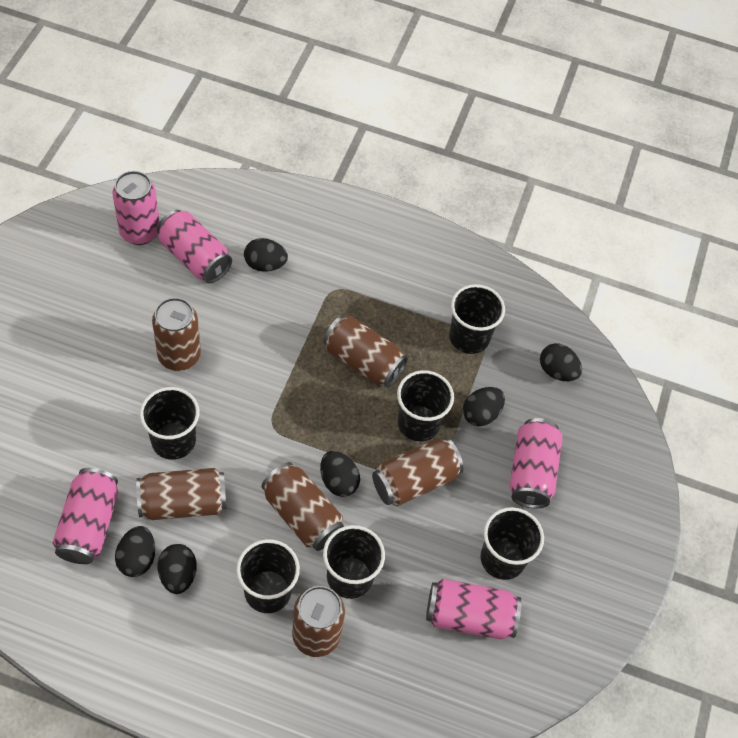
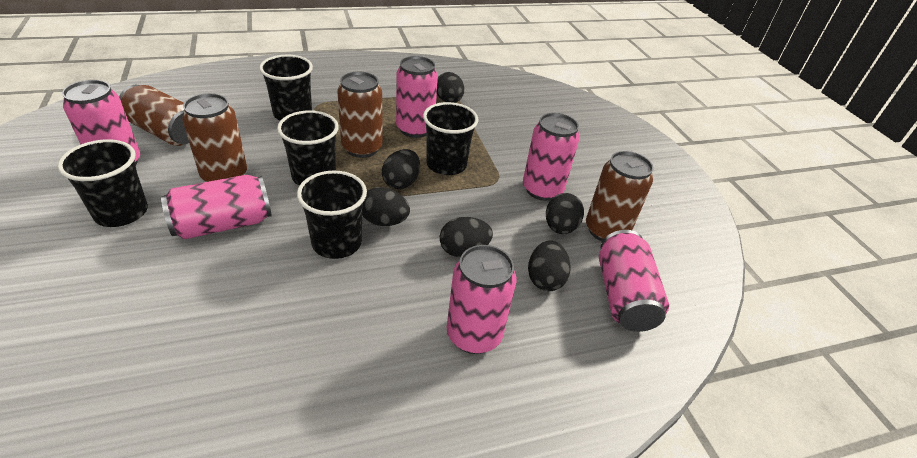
black cup: 6 -> 5
brown can: 6 -> 4
pink can: 5 -> 6

